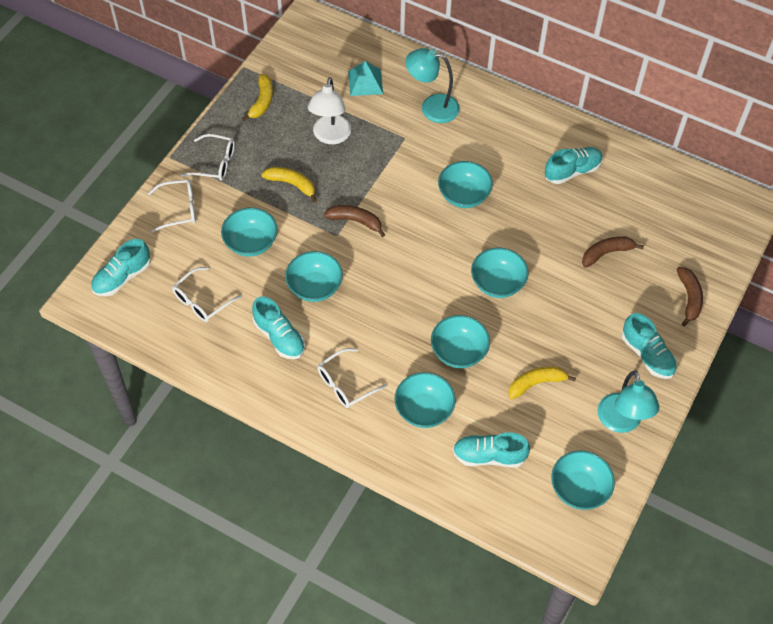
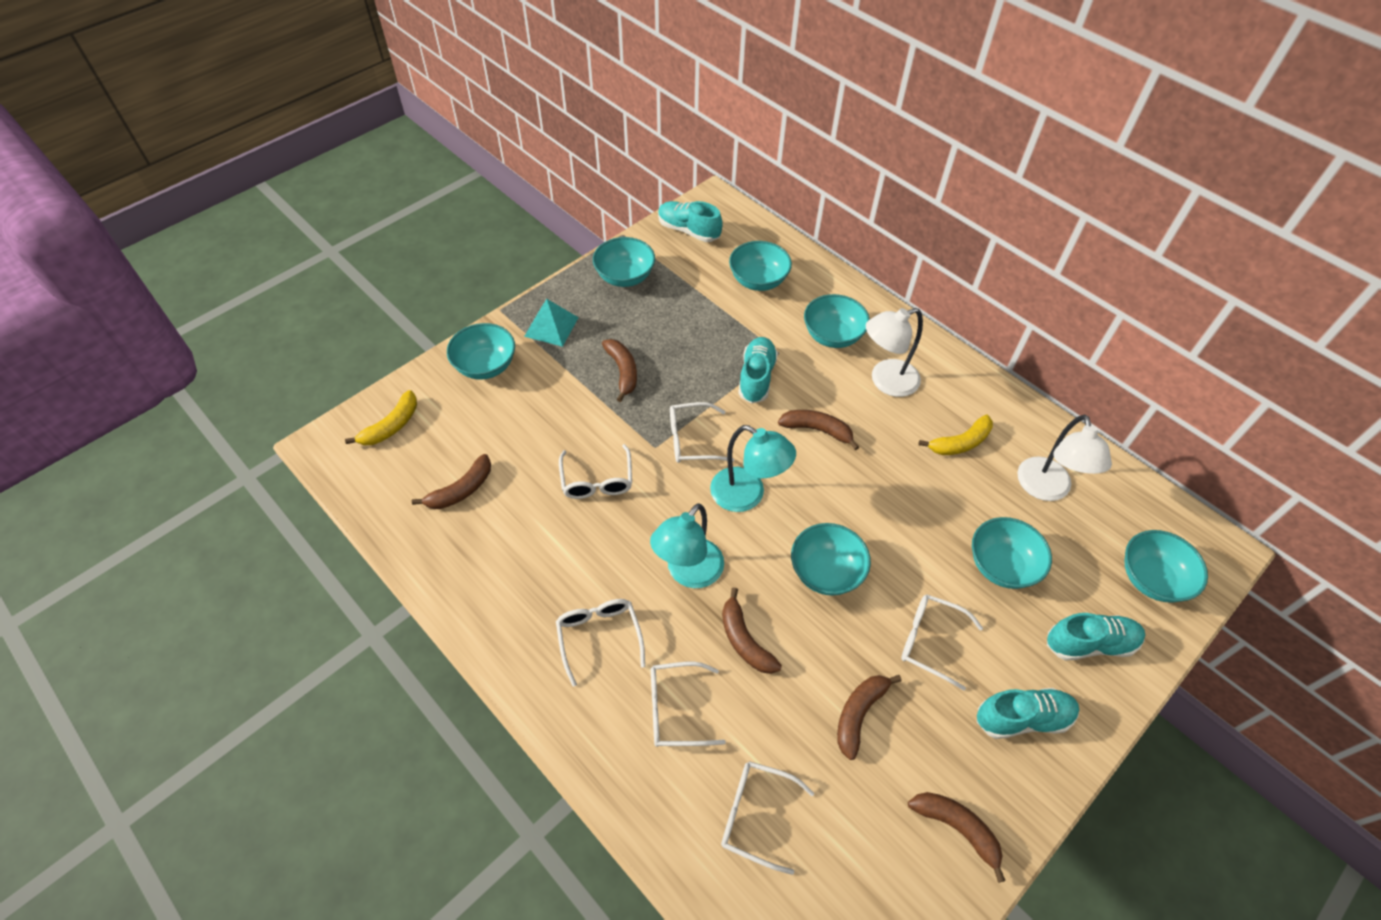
brown banana: 3 -> 6
turquoise shoe: 5 -> 4
white glasses: 4 -> 6
white lamp: 1 -> 2
yellow banana: 3 -> 2

